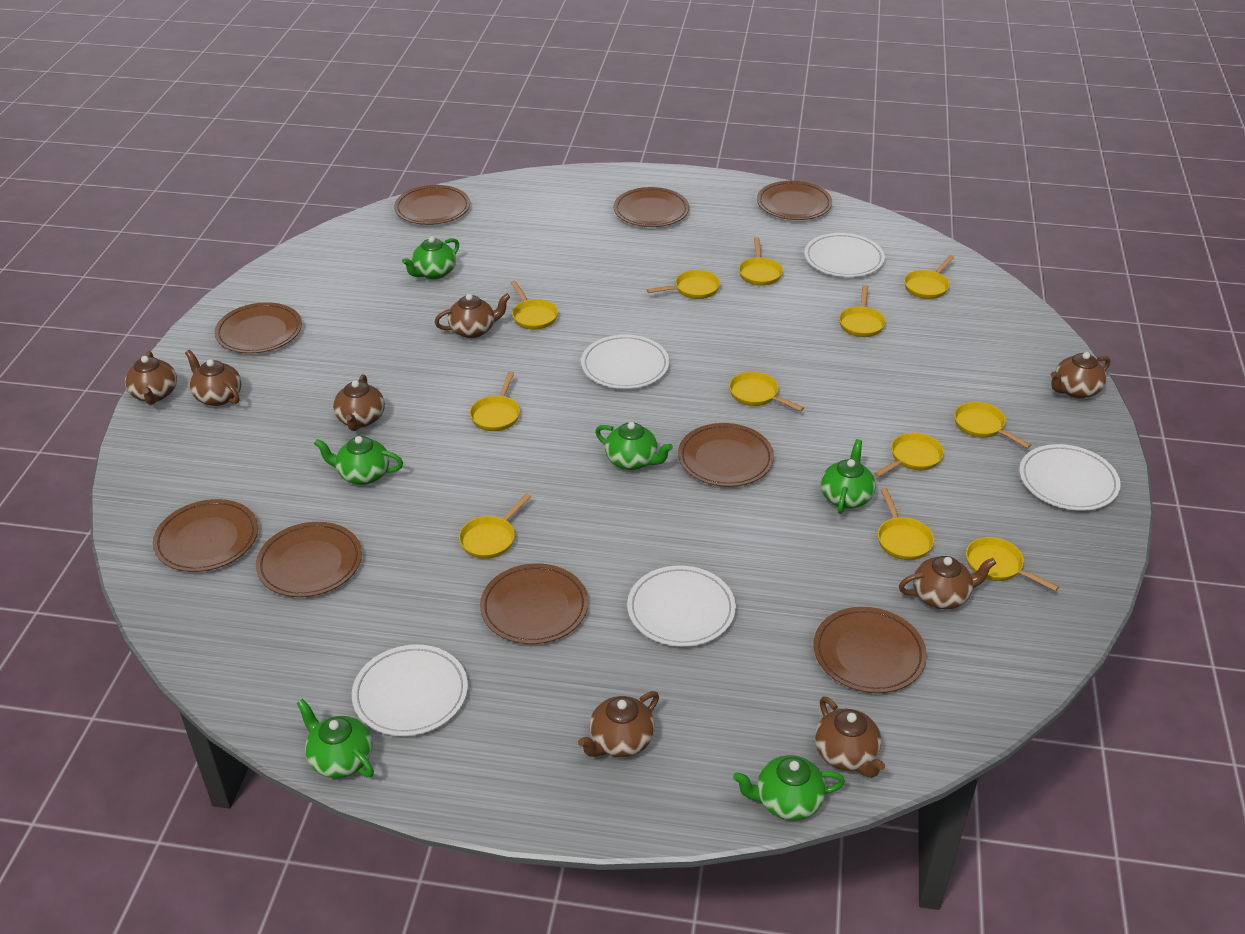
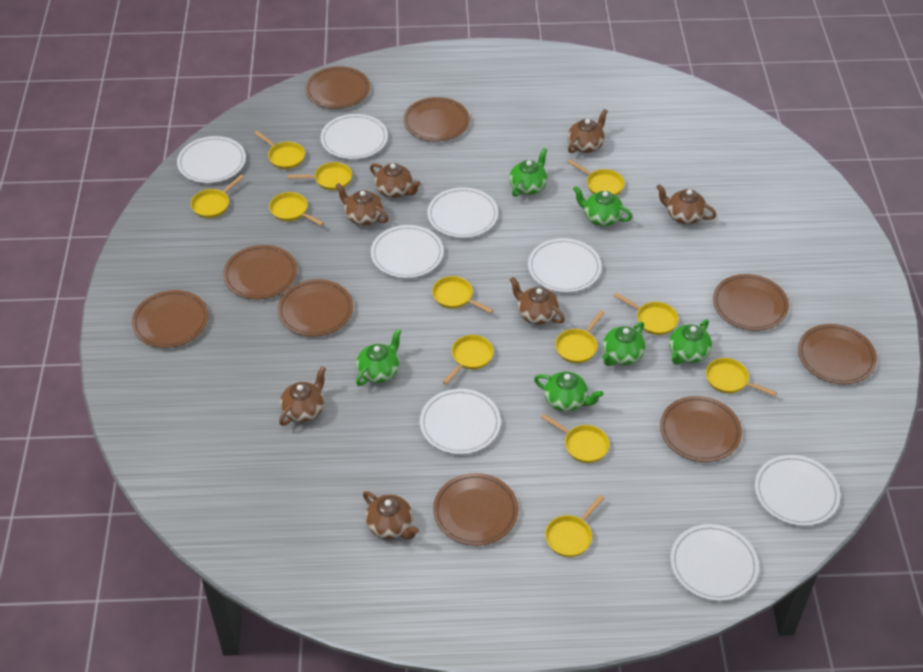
brown teapot: 8 -> 7
white plate: 5 -> 8

